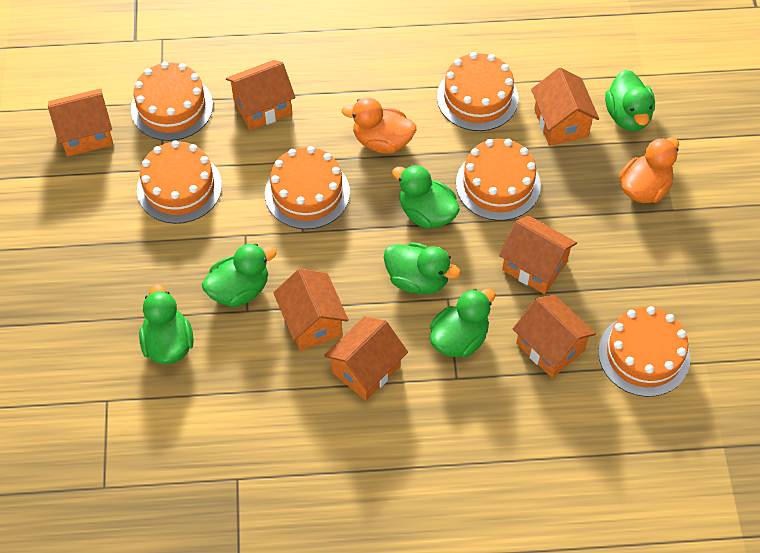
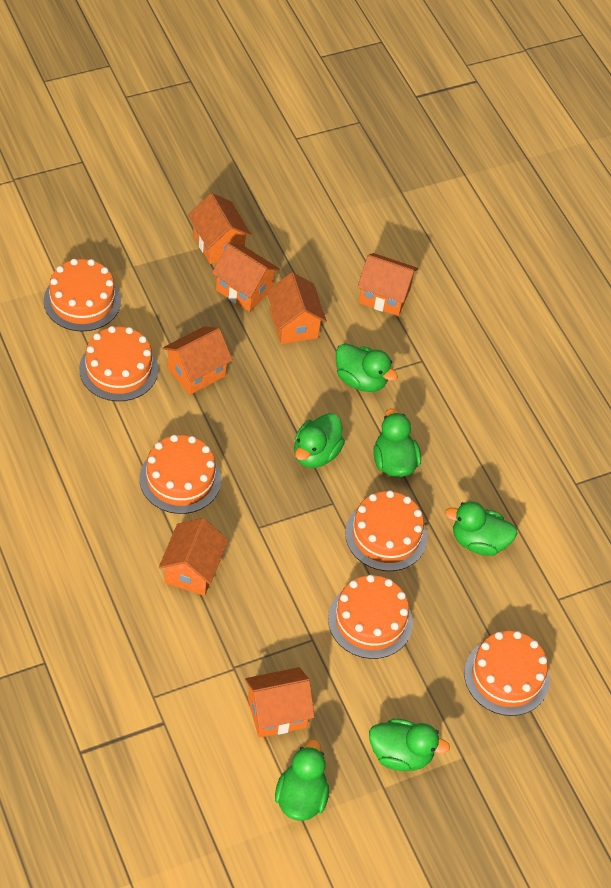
orange duck: 2 -> 0

